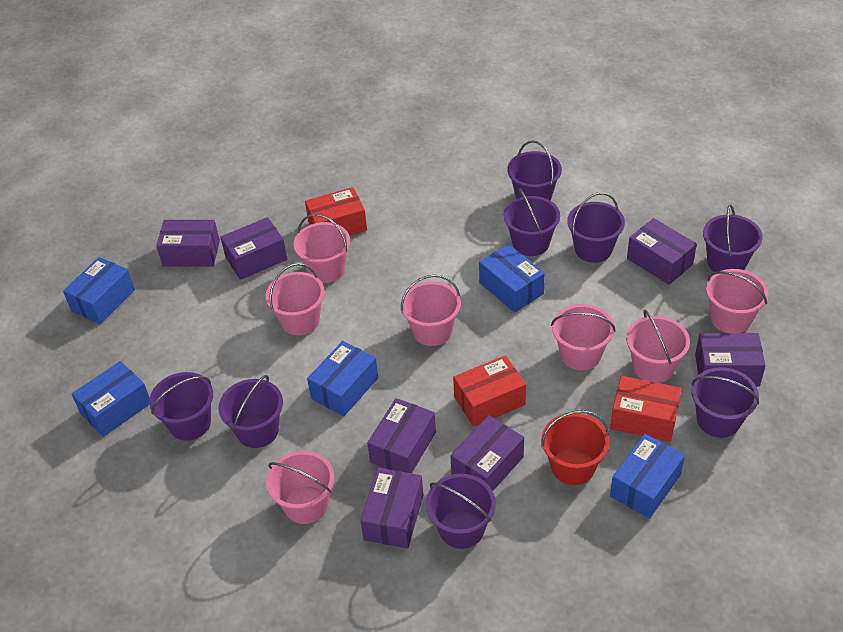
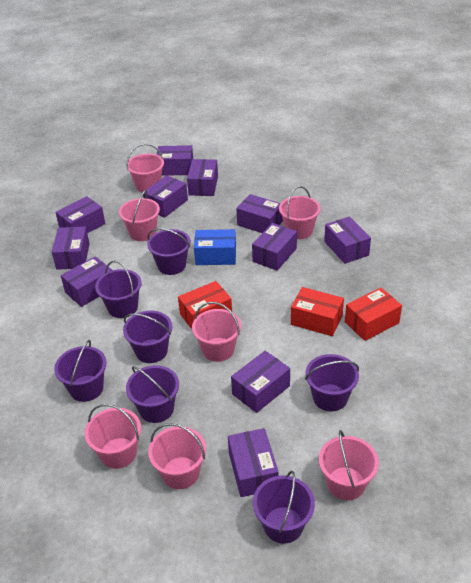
blue box: 5 -> 1
purple box: 7 -> 11
purple bucket: 8 -> 7
red bucket: 1 -> 0

